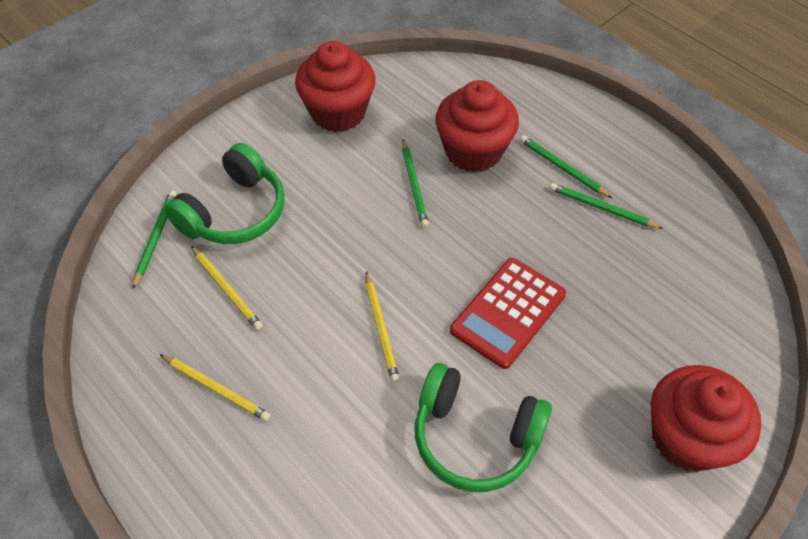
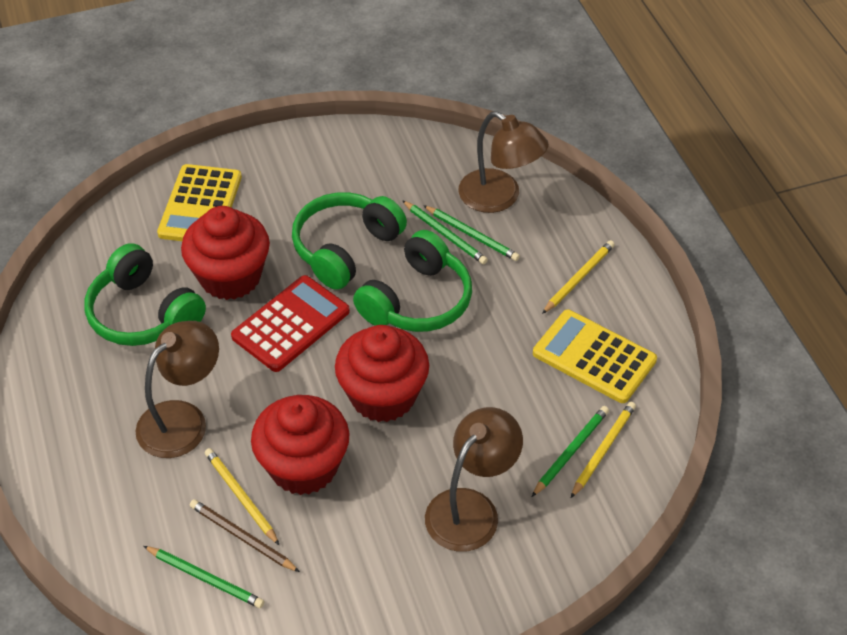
brown lamp: 0 -> 3
brown pencil: 0 -> 1
green headphones: 2 -> 3
yellow calculator: 0 -> 2

